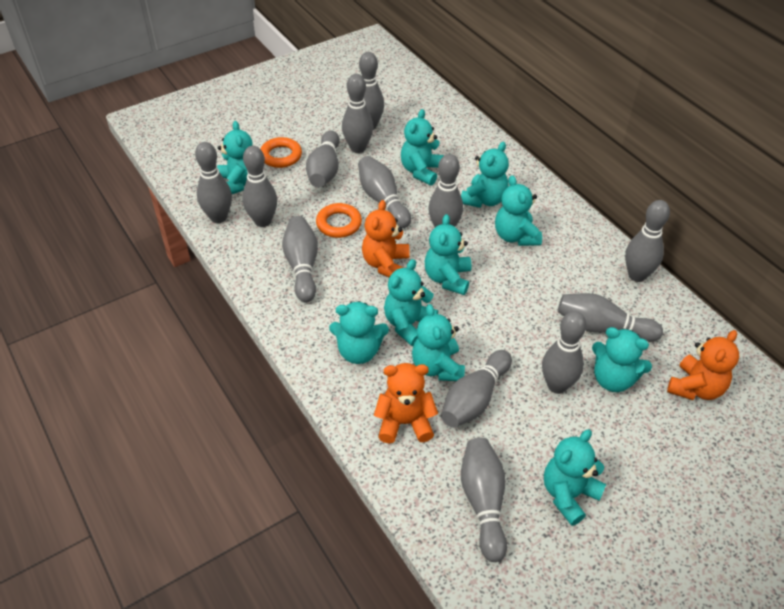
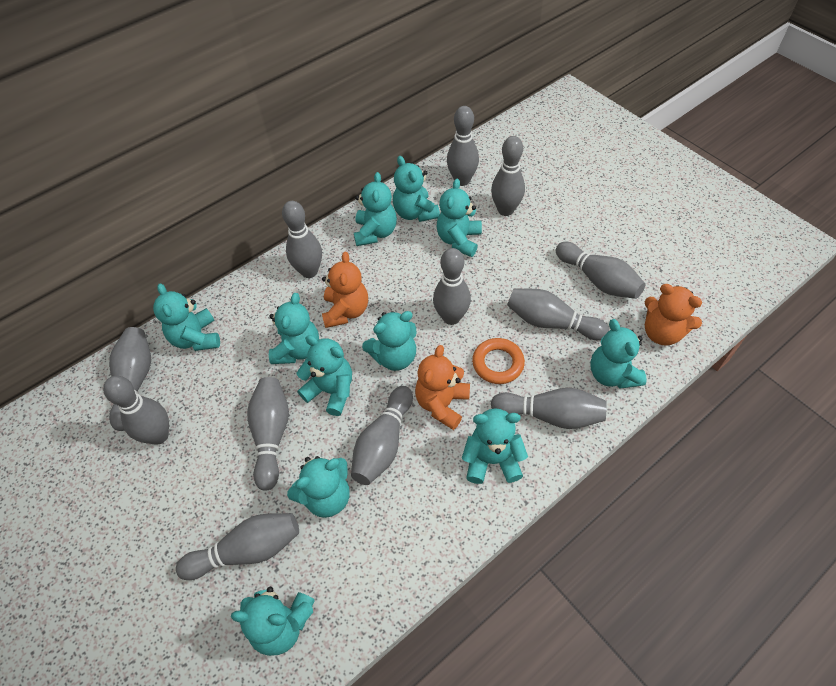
grey bowling pin: 13 -> 12
orange ring: 2 -> 1
turquoise teddy bear: 10 -> 11

